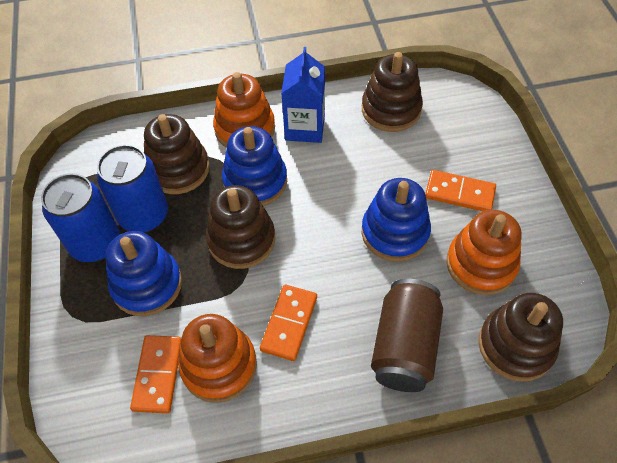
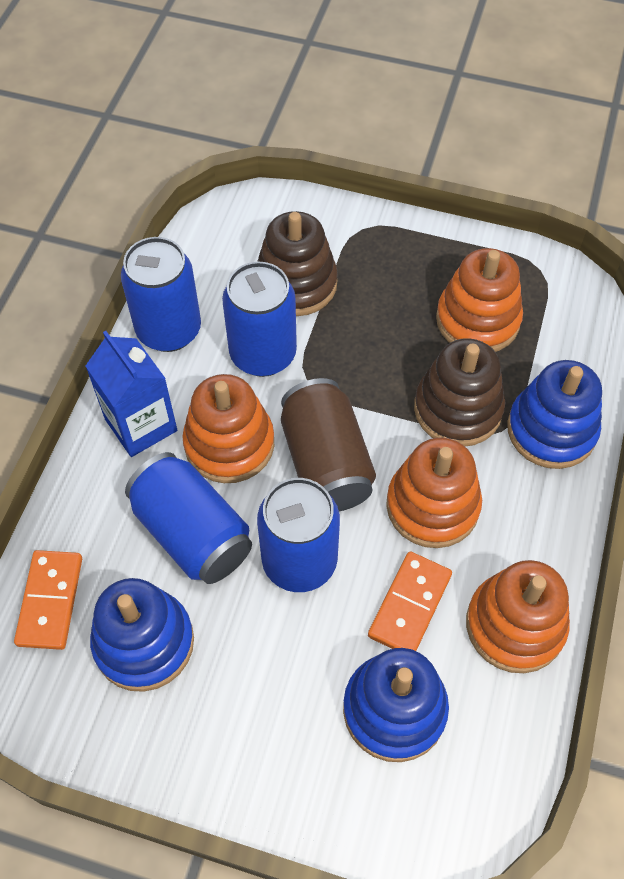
blue can: 2 -> 4
brown stacking toy: 4 -> 2
orange domino: 3 -> 2
orange stacking toy: 3 -> 4

